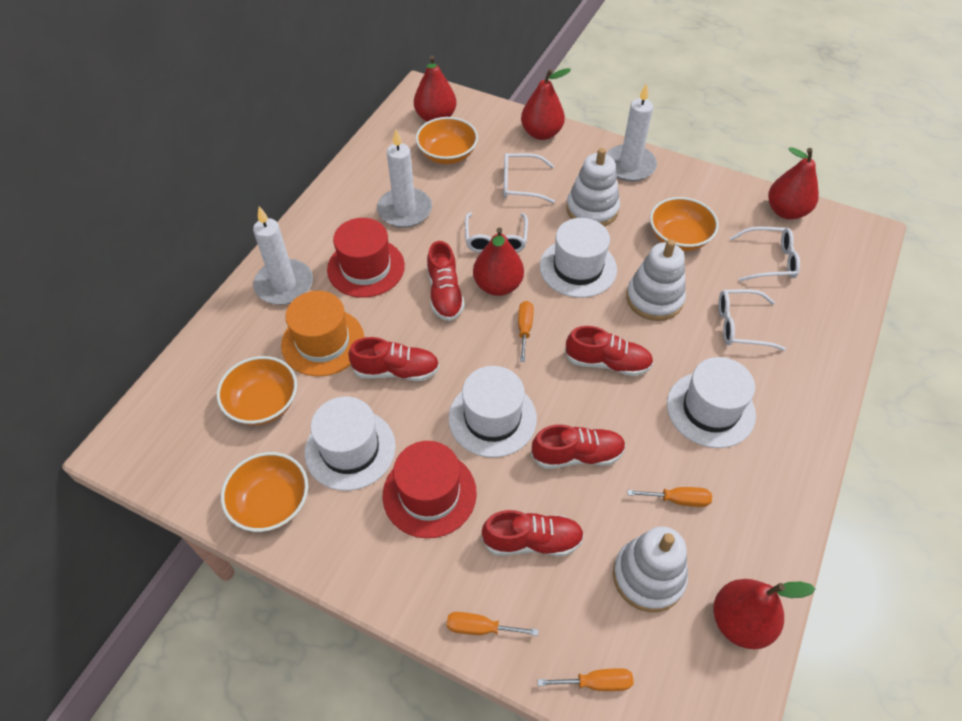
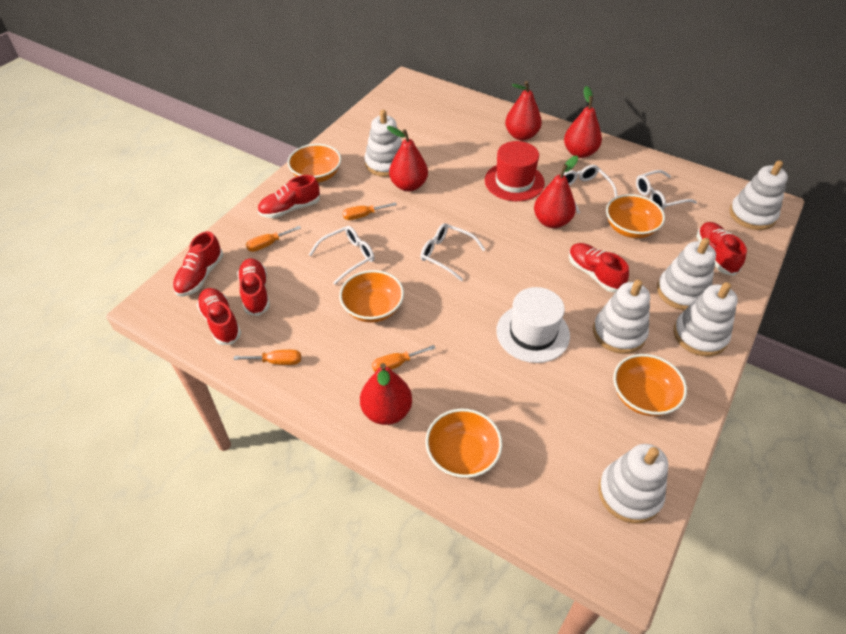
orange bowl: 4 -> 5
orange hat: 1 -> 0
red hat: 2 -> 1
red shoe: 5 -> 6
white candle: 3 -> 0
white hat: 4 -> 1
white stacking toy: 3 -> 6

